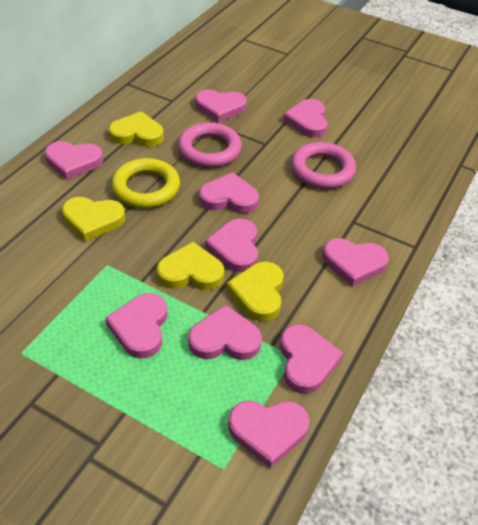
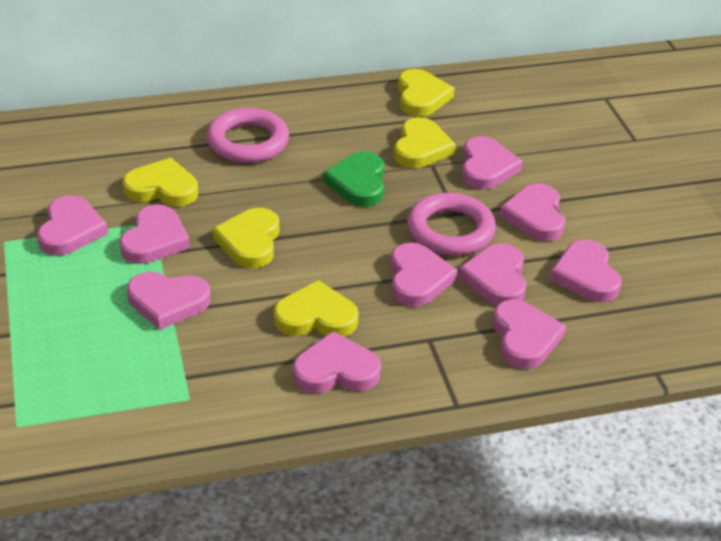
green heart: 0 -> 1
yellow heart: 4 -> 5
yellow ring: 1 -> 0

